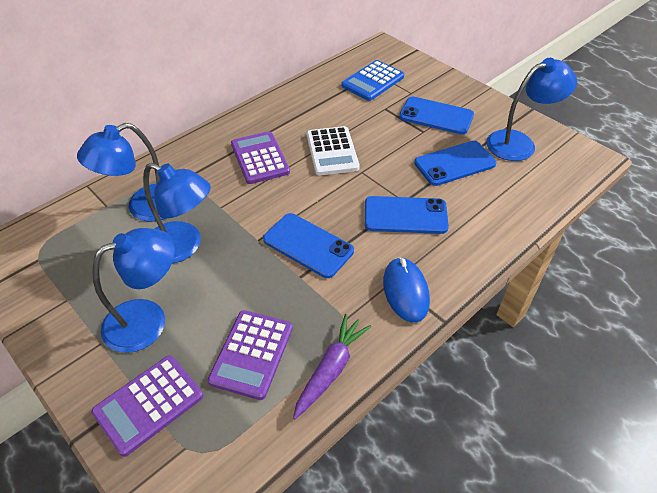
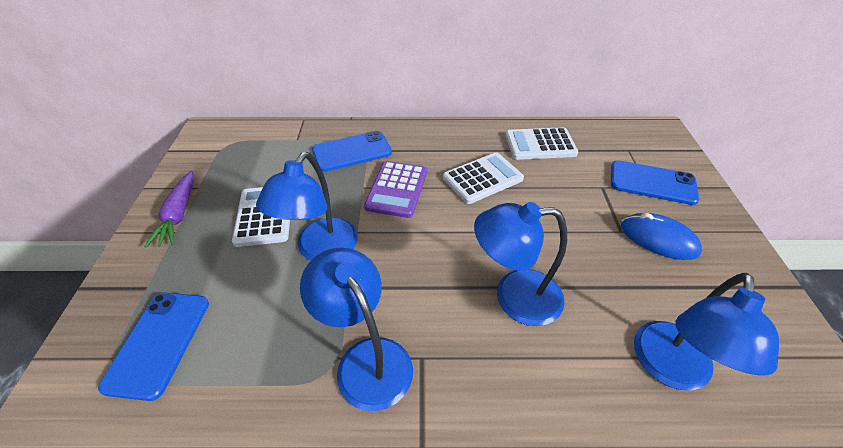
blue calculator: 1 -> 0
blue phone: 4 -> 3
purple calculator: 3 -> 1
white calculator: 1 -> 3

